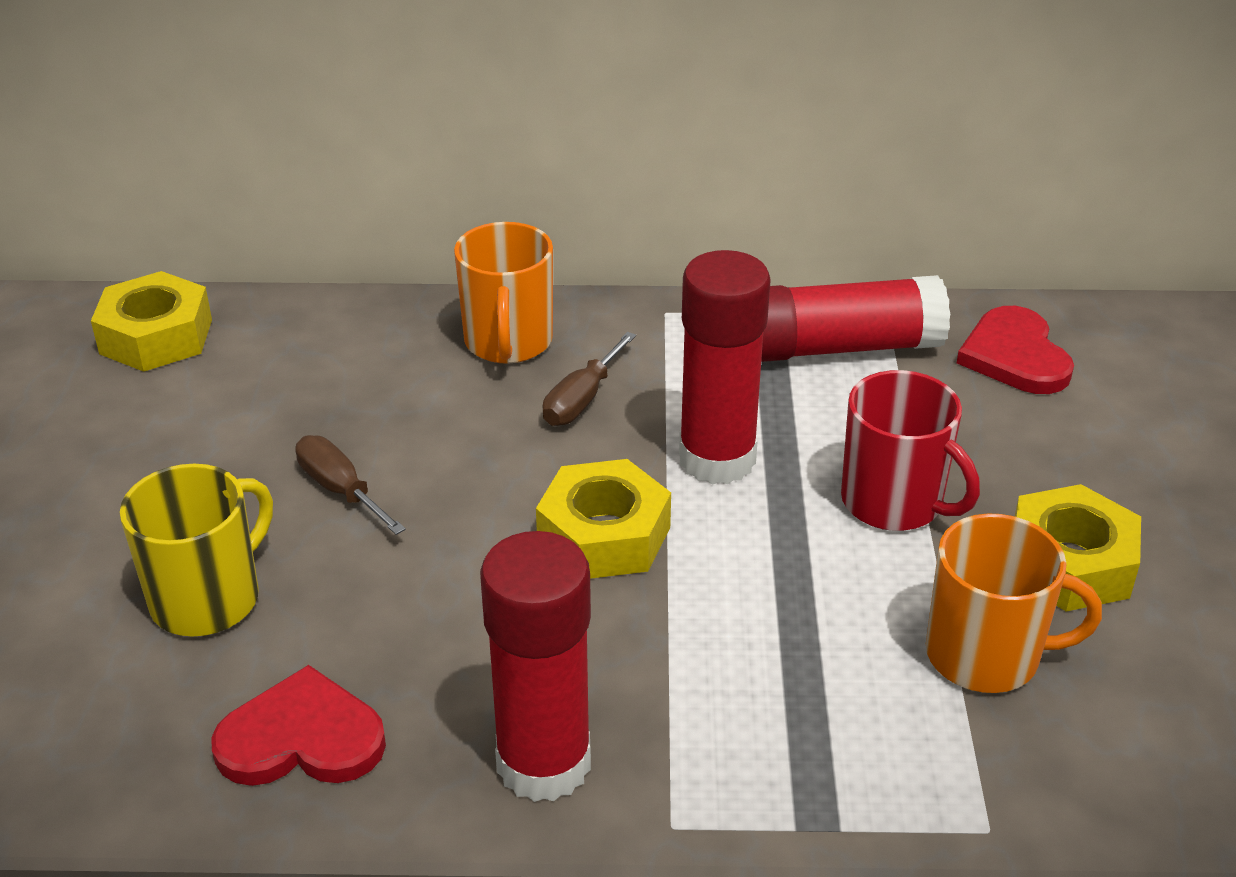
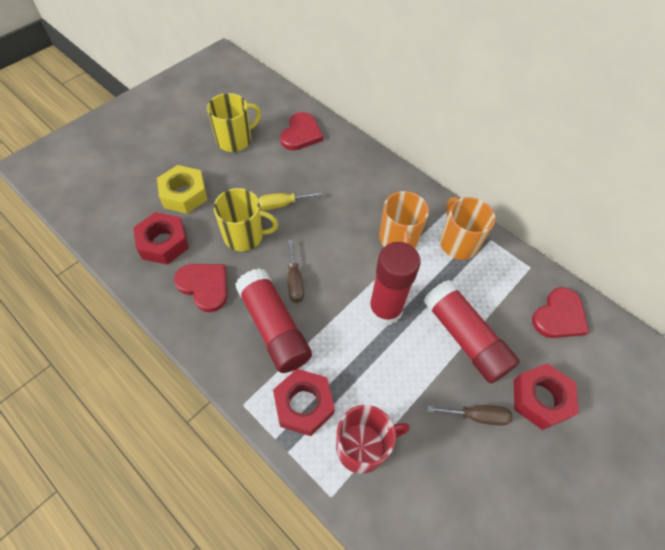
red heart: 2 -> 3
red nut: 0 -> 3
yellow mug: 1 -> 2
yellow nut: 3 -> 1
yellow screwdriver: 0 -> 1

